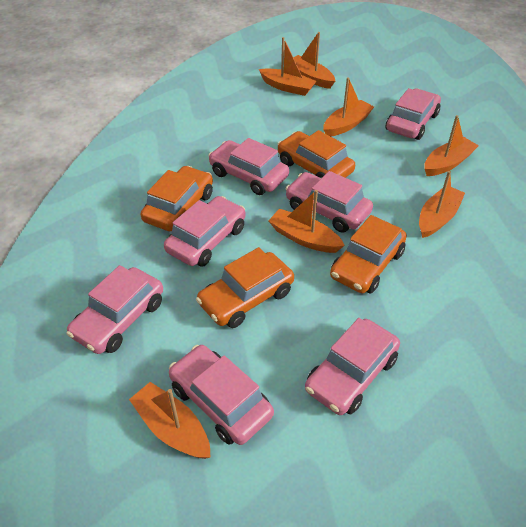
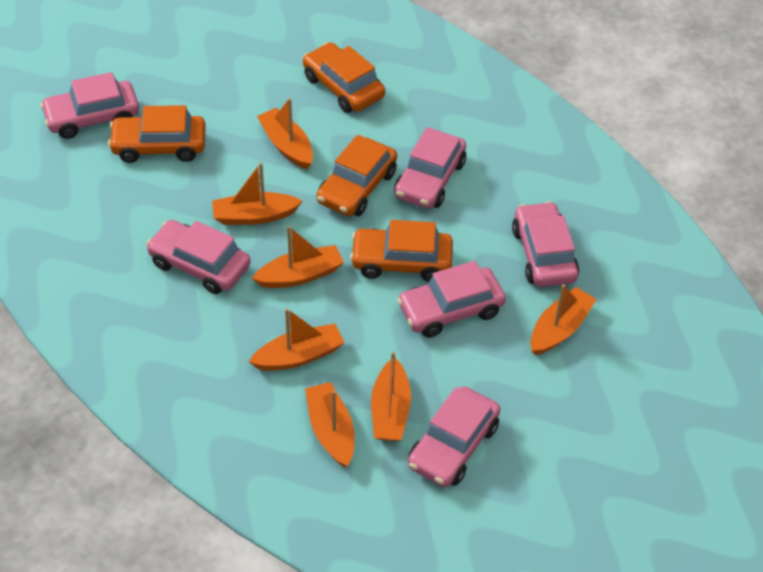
pink car: 7 -> 6

